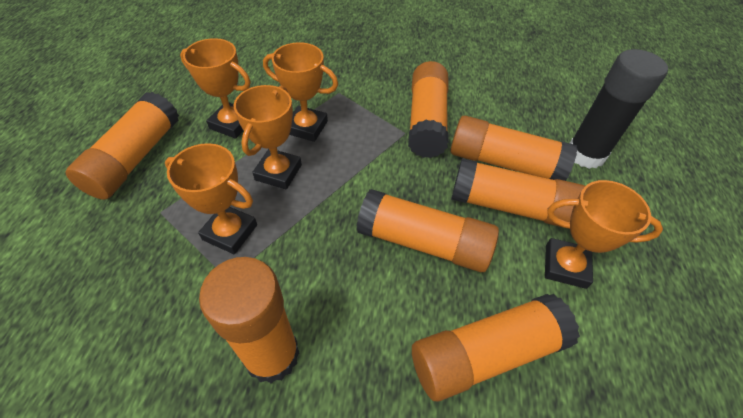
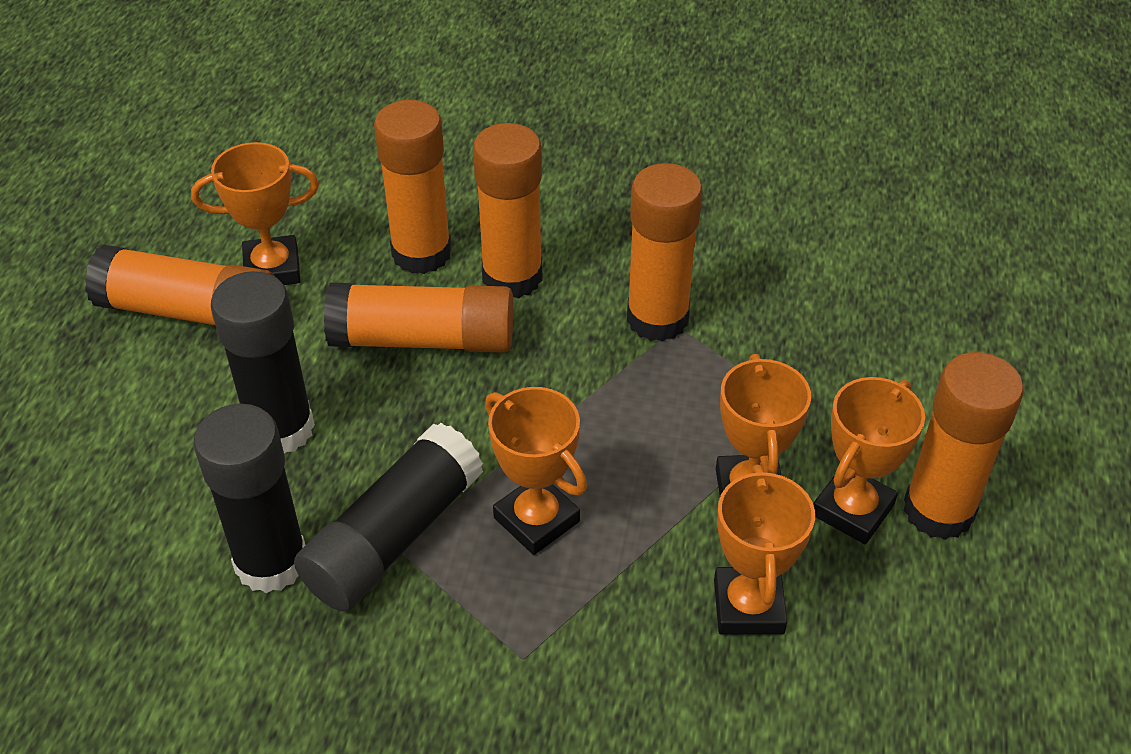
black glue stick: 1 -> 3
orange glue stick: 7 -> 6

